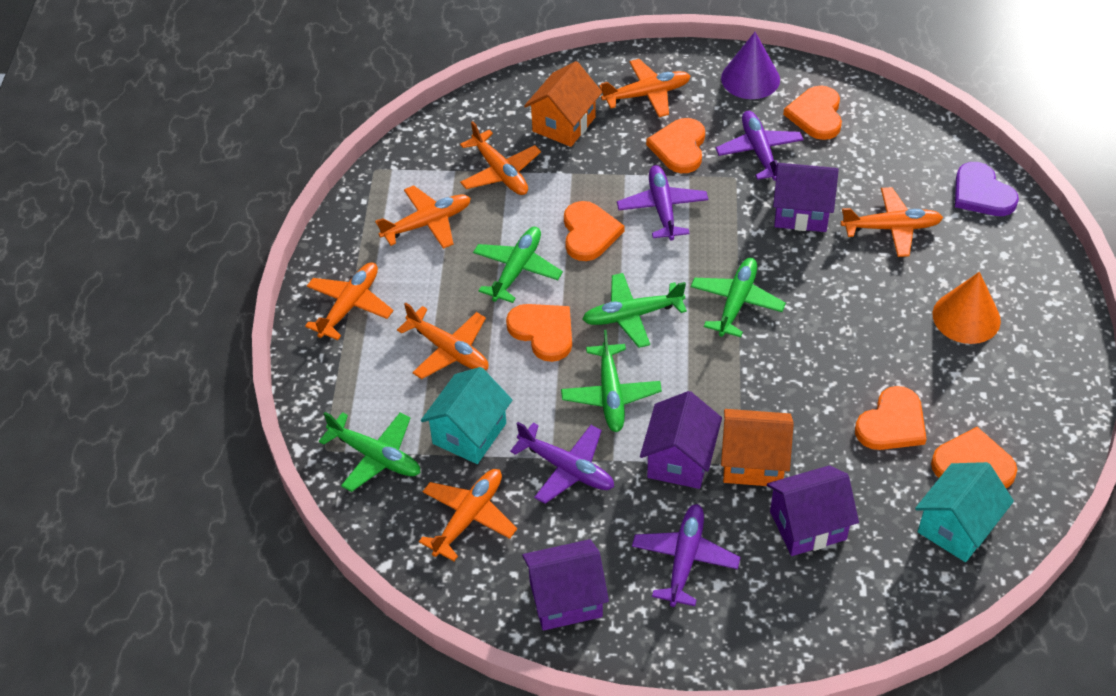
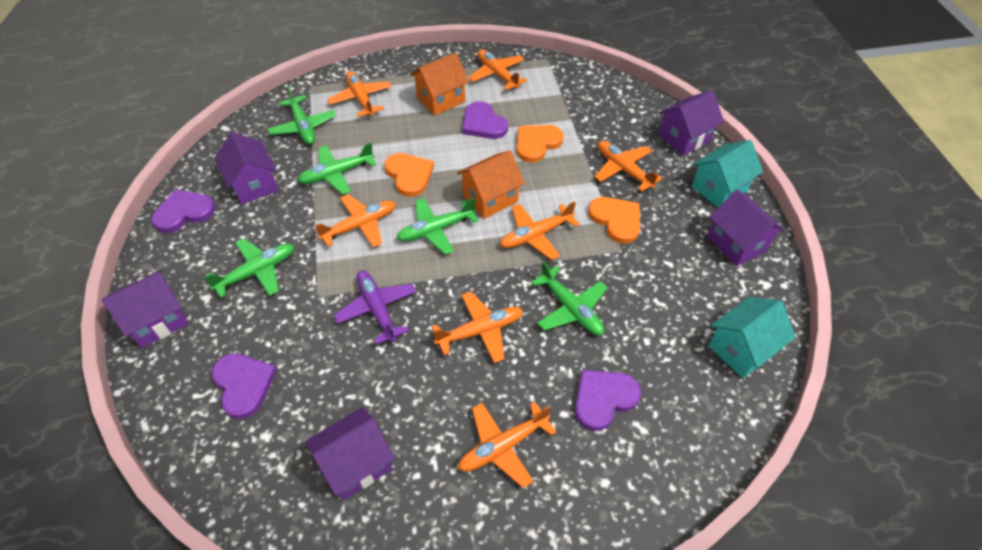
orange cone: 1 -> 0
orange heart: 6 -> 3
purple cone: 1 -> 0
purple heart: 1 -> 4
purple house: 4 -> 5
purple plane: 4 -> 1

